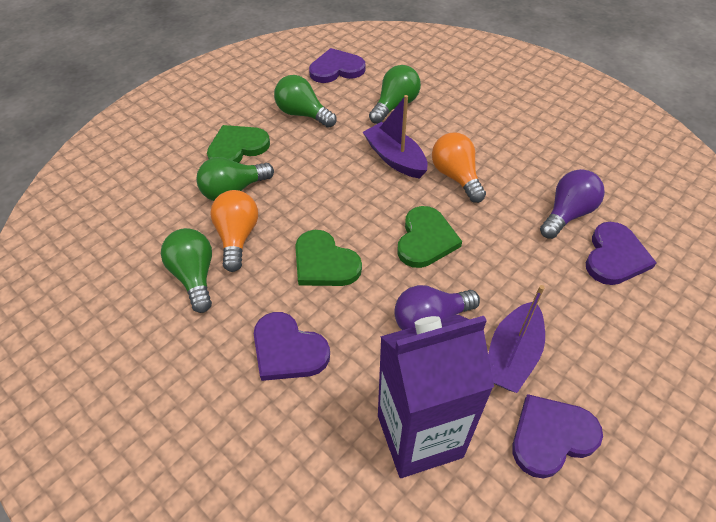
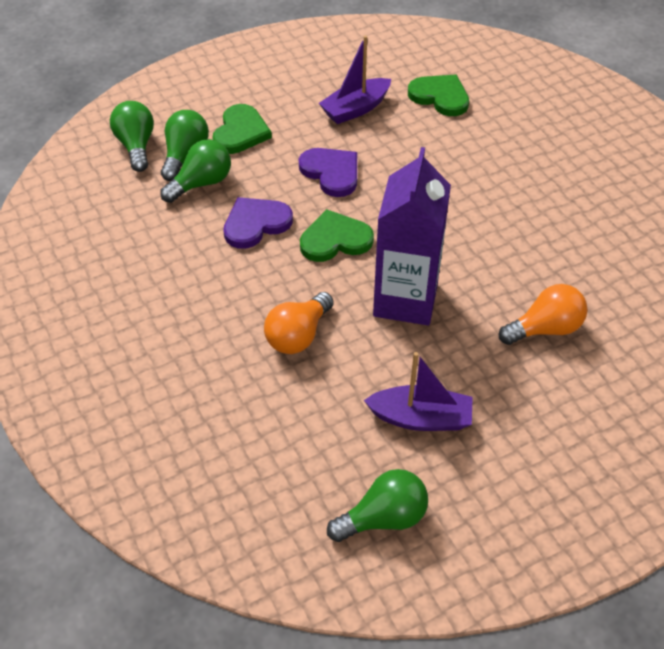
purple heart: 4 -> 2
purple light bulb: 2 -> 0

